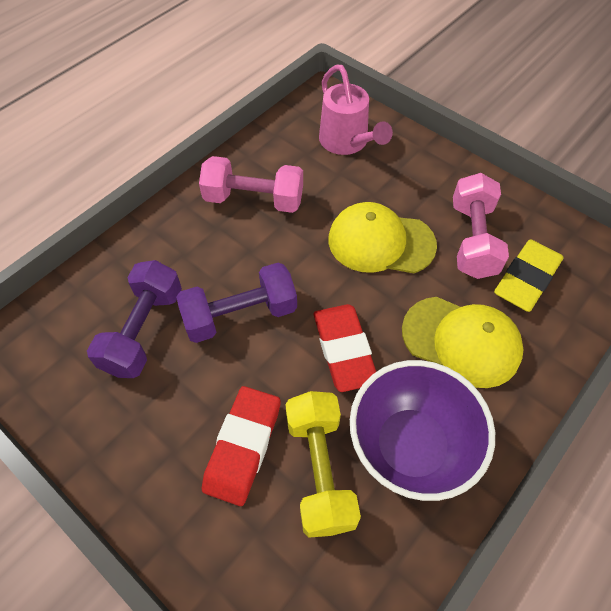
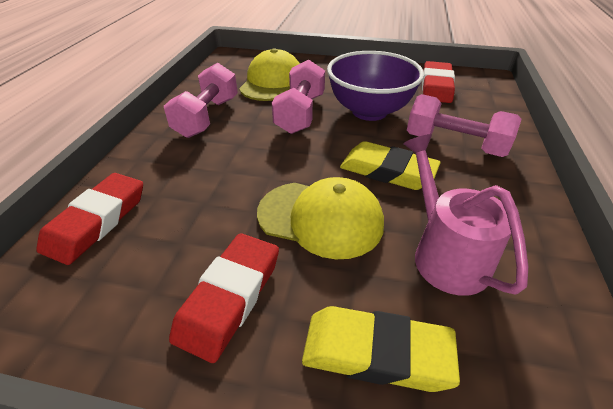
pink dumbbell: 2 -> 3
purple dumbbell: 2 -> 0
red eraser: 2 -> 3
yellow dumbbell: 1 -> 0
yellow eraser: 1 -> 2

